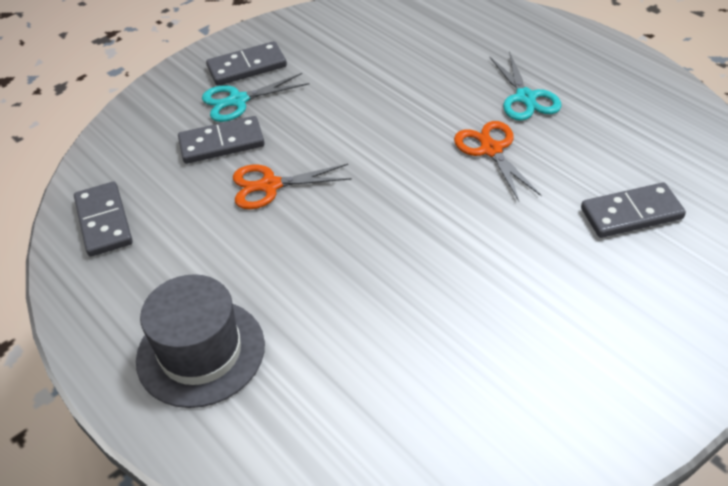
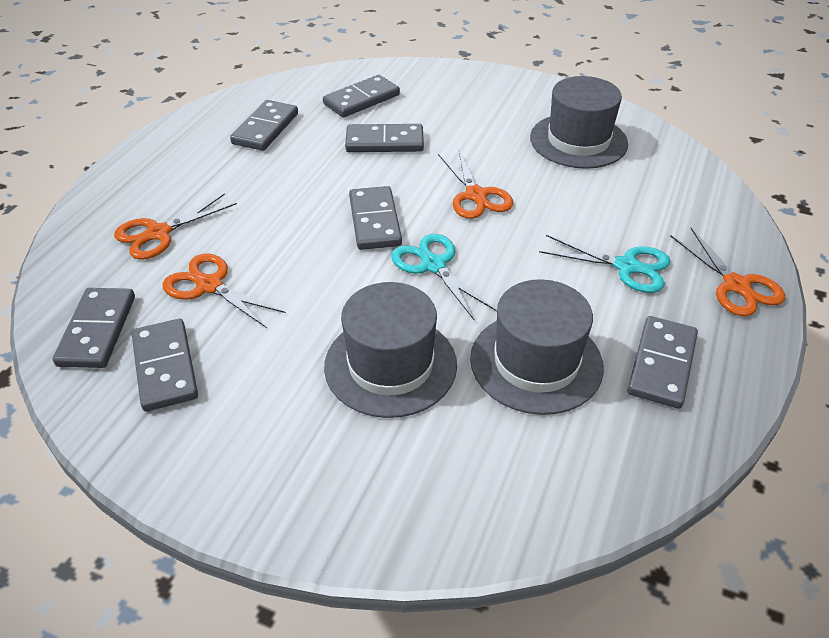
grey domino: 4 -> 7
grey hat: 1 -> 3
orange scissors: 2 -> 4

